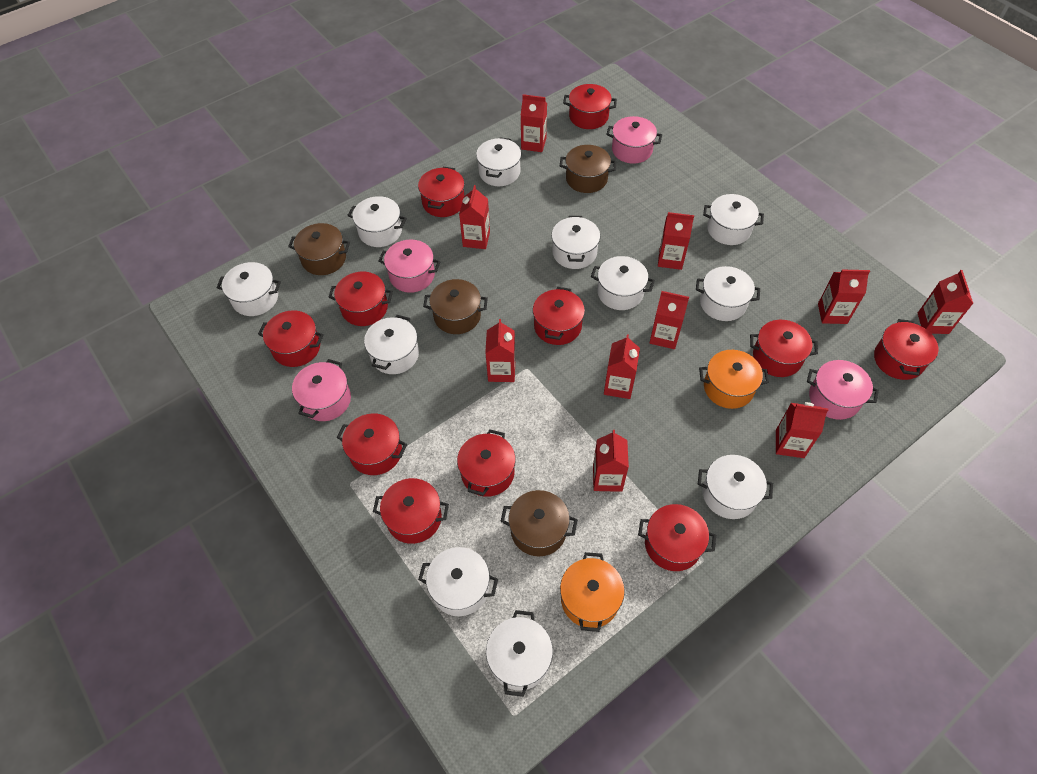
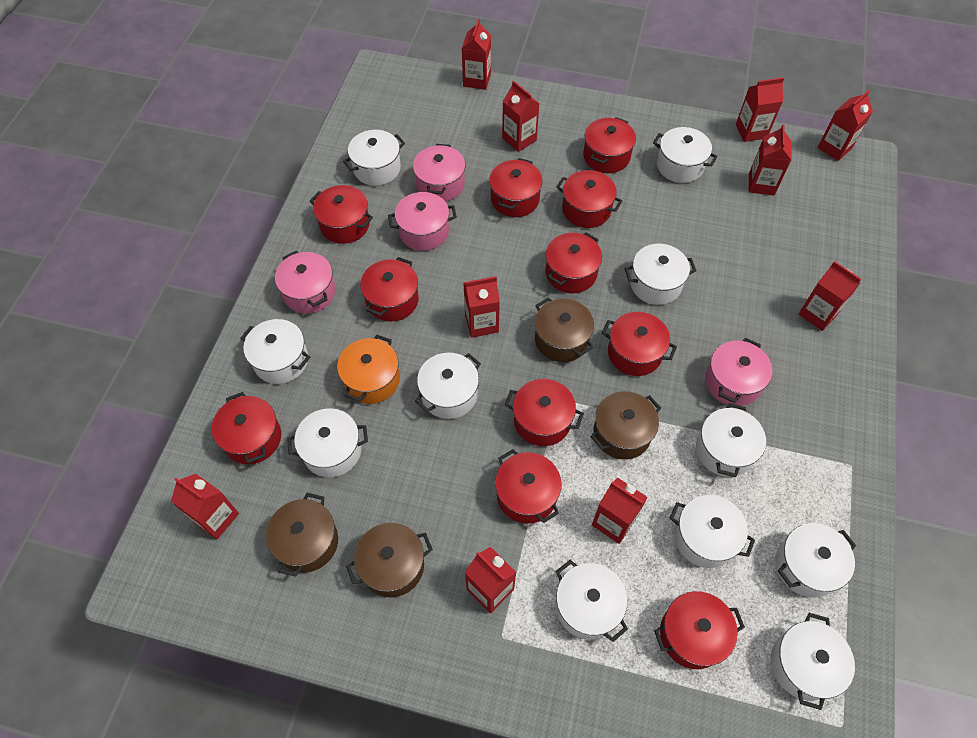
orange pot: 2 -> 1

